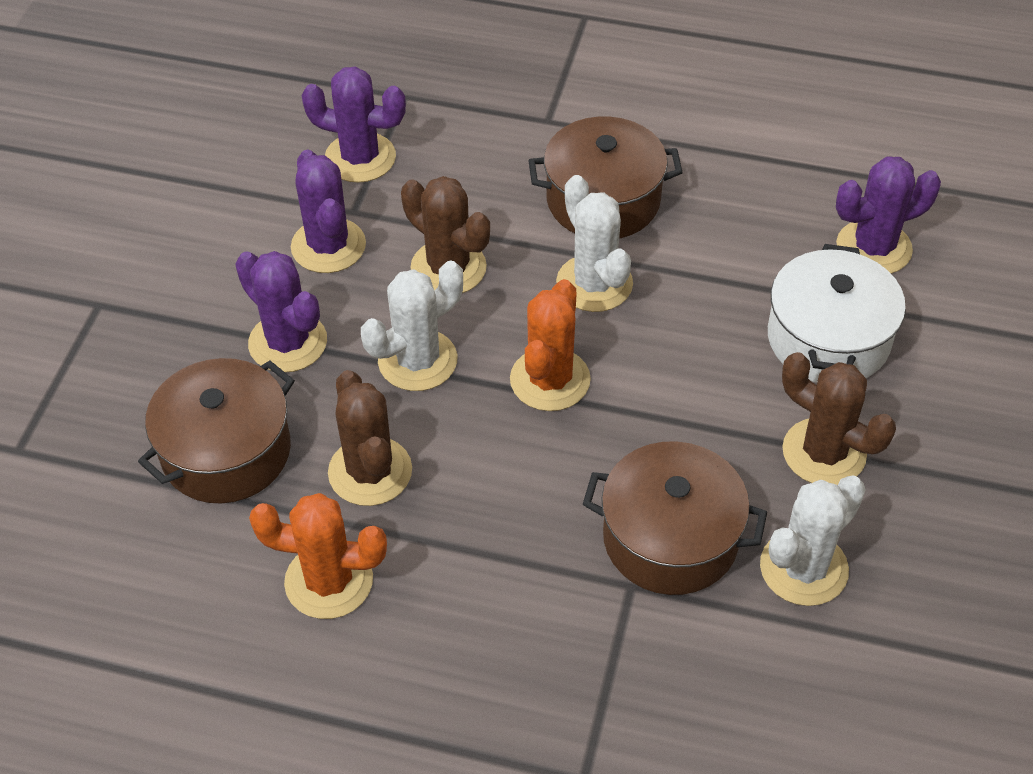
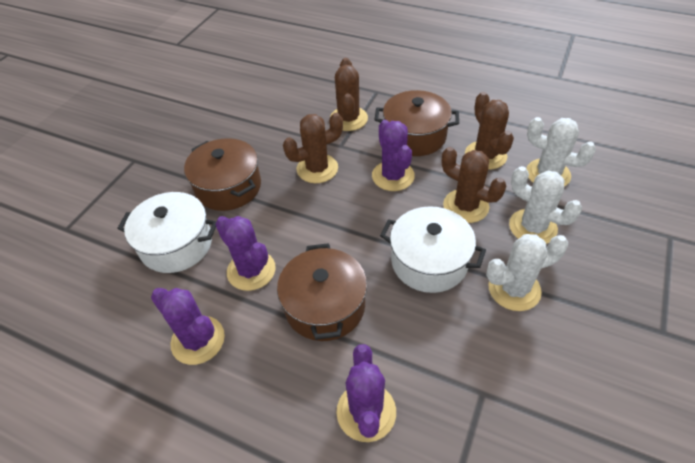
brown cactus: 3 -> 4
orange cactus: 2 -> 0
white pot: 1 -> 2

